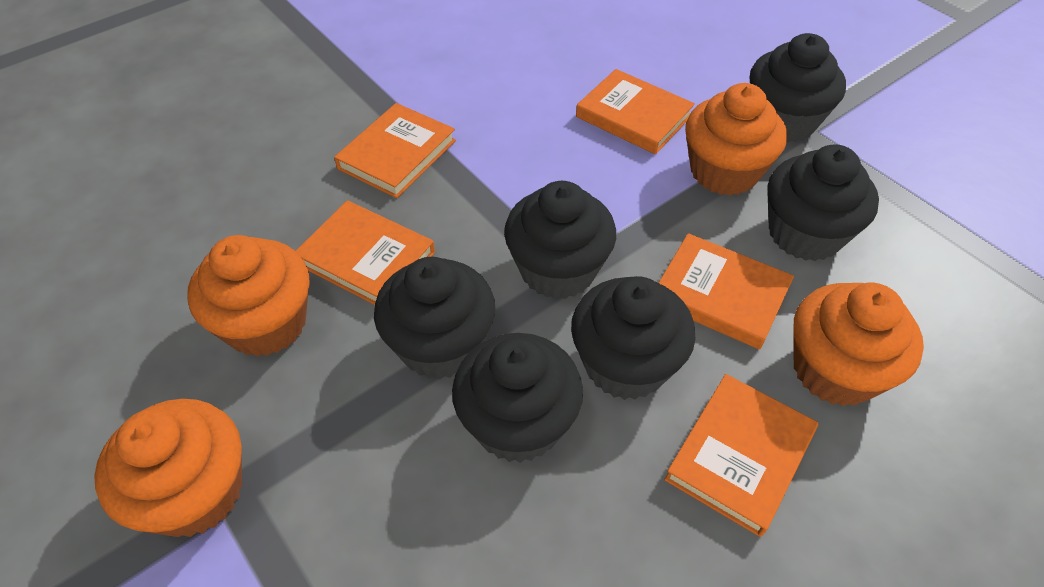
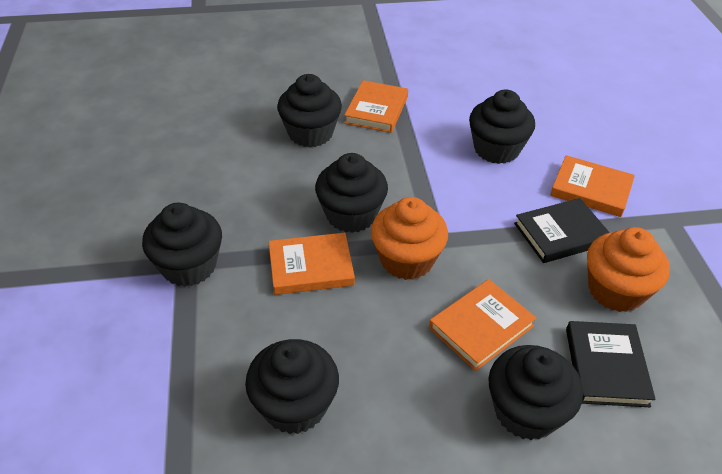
black book: 0 -> 2
orange book: 5 -> 4
orange cupcake: 4 -> 2

